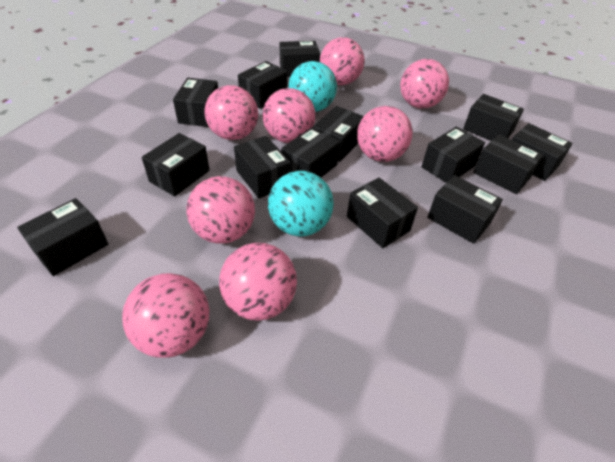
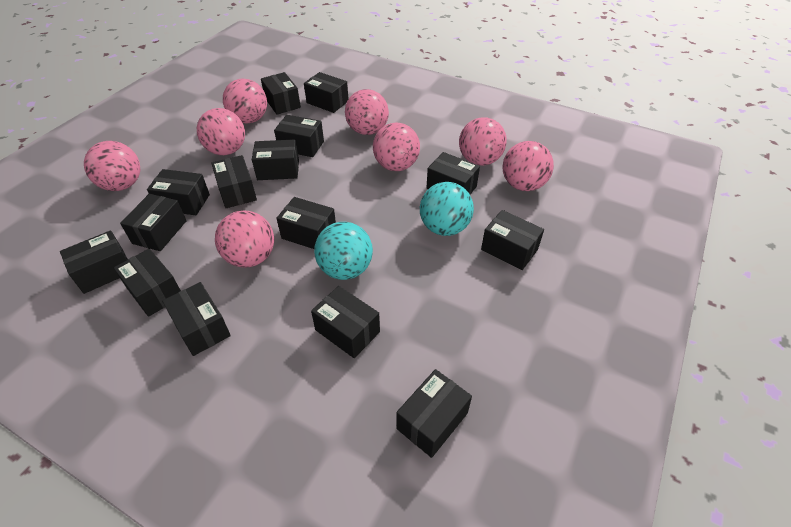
black box: 14 -> 15

